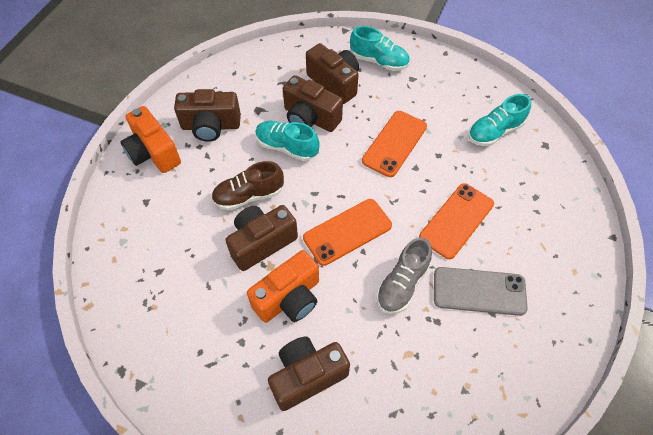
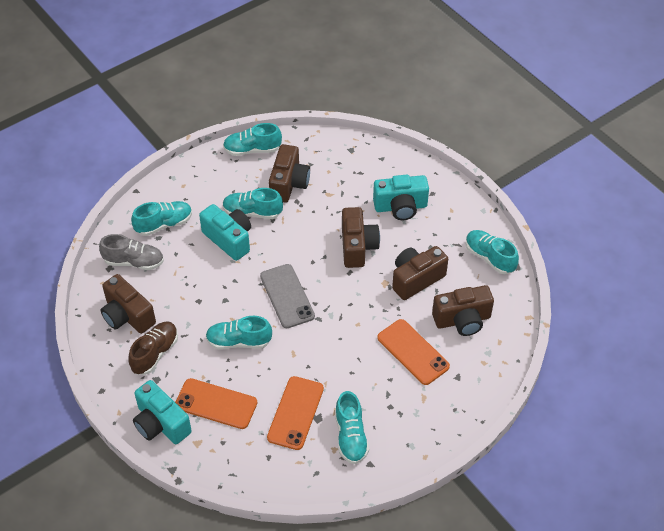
orange camera: 2 -> 0
turquoise camera: 0 -> 3
turquoise shoe: 3 -> 6

